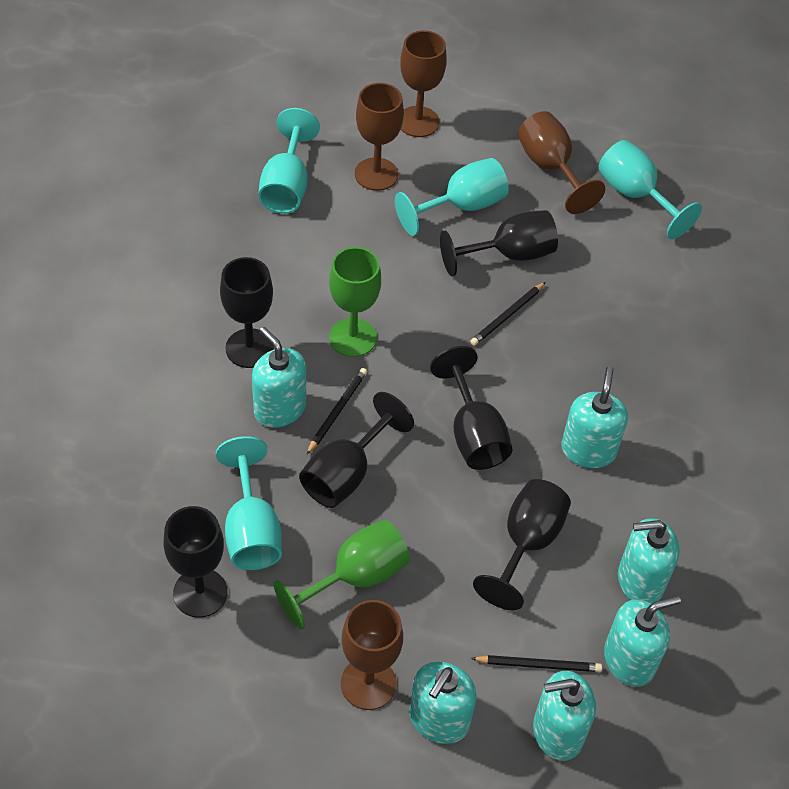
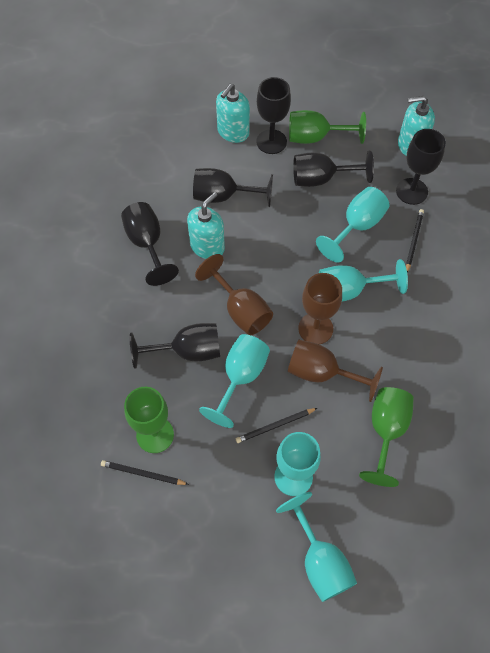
brown goblet: 4 -> 3
green goblet: 2 -> 3
turquoise goblet: 4 -> 5
turquoise soap dispenser: 6 -> 3

